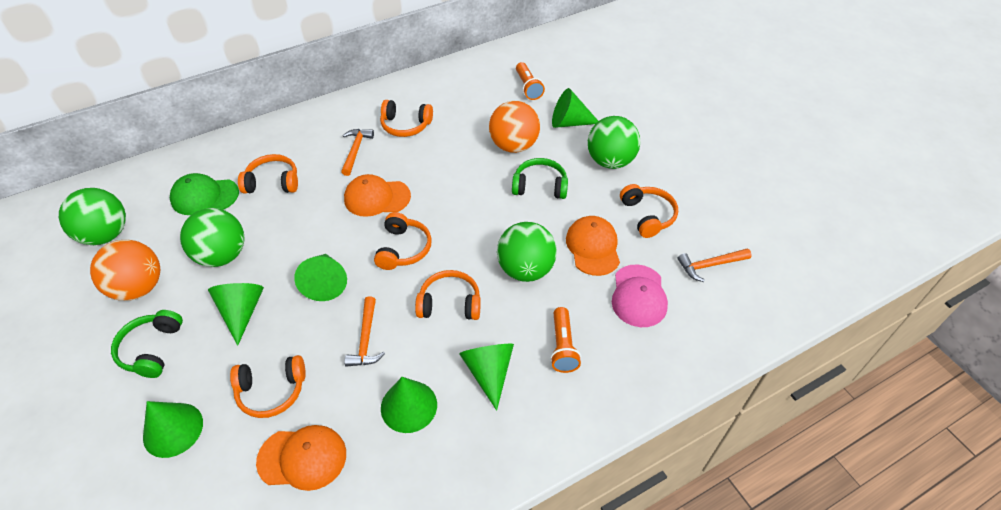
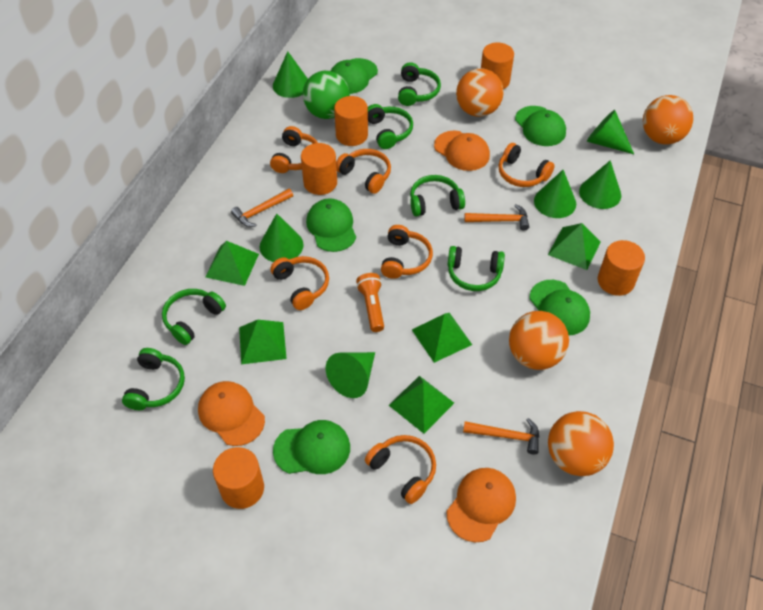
green ball: 4 -> 1
green cap: 1 -> 5
green headphones: 2 -> 6
green pyramid: 0 -> 5
orange ball: 2 -> 4
orange cylinder: 0 -> 5
orange flashlight: 2 -> 1
pink cap: 1 -> 0

